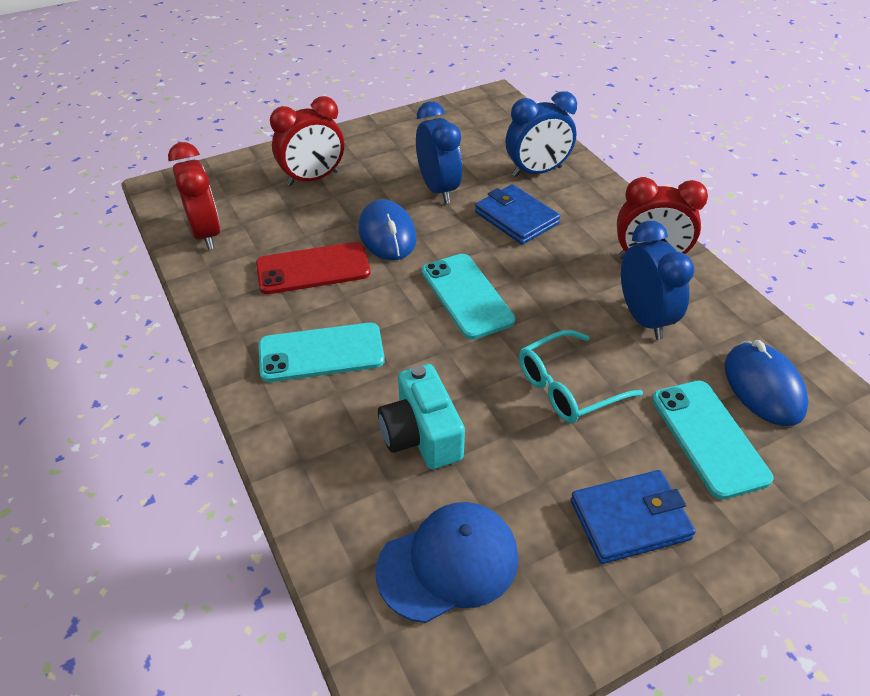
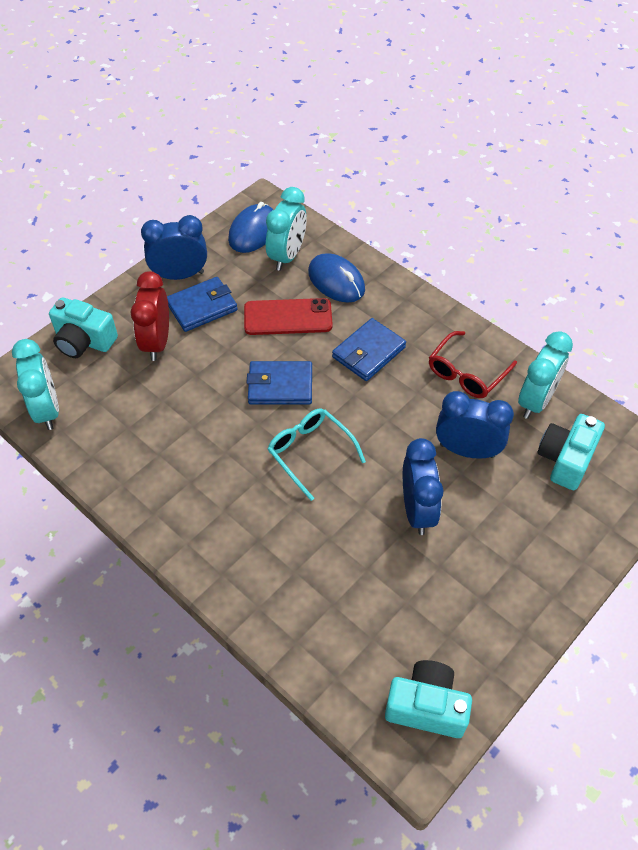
blue cap: 1 -> 0
blue wallet: 2 -> 3
red clock: 3 -> 1
red glasses: 0 -> 1
turquoise camera: 1 -> 3
turquoise clock: 0 -> 3
turquoise phone: 3 -> 0

